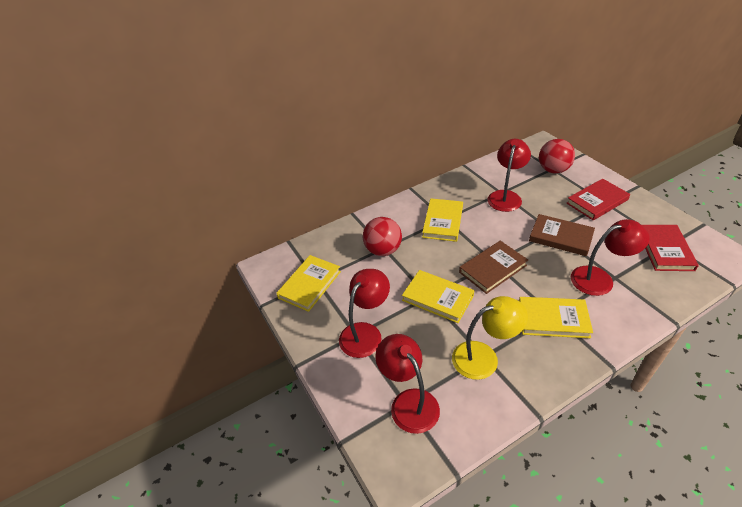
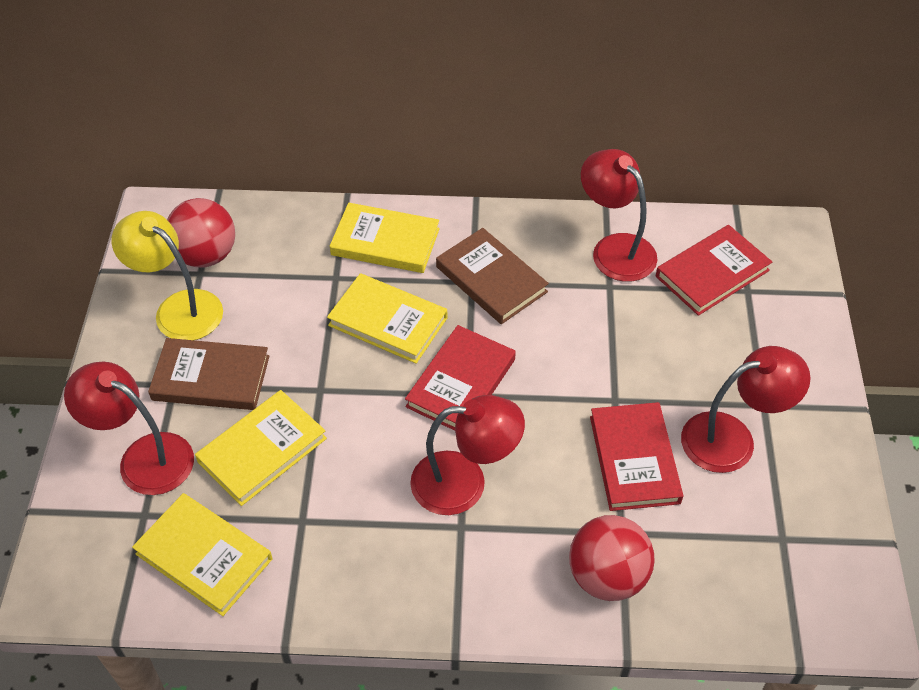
red book: 2 -> 3

